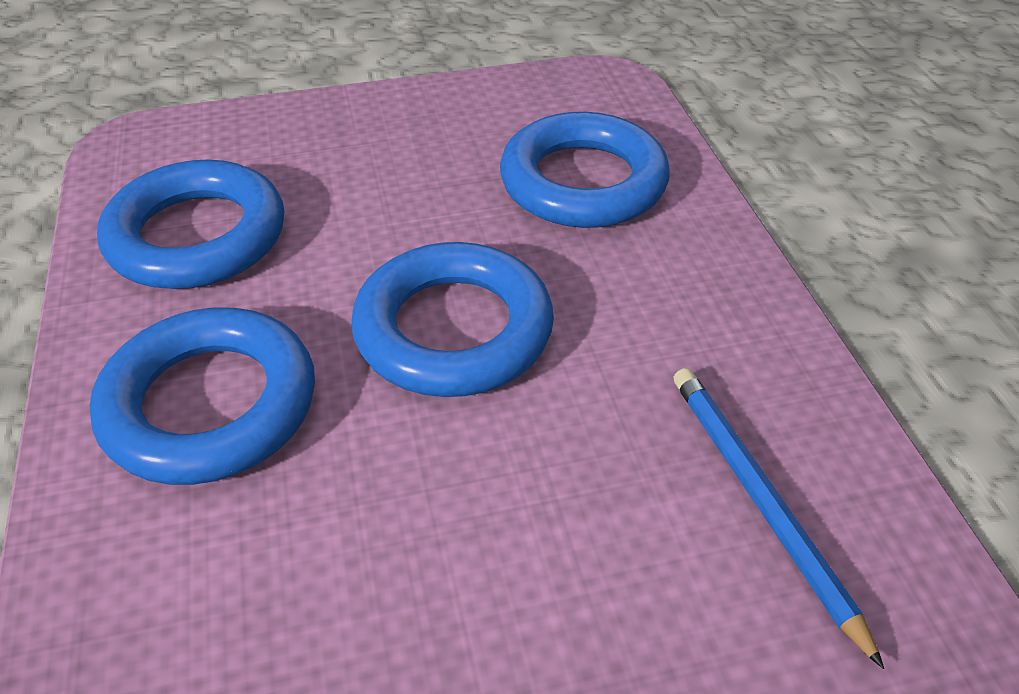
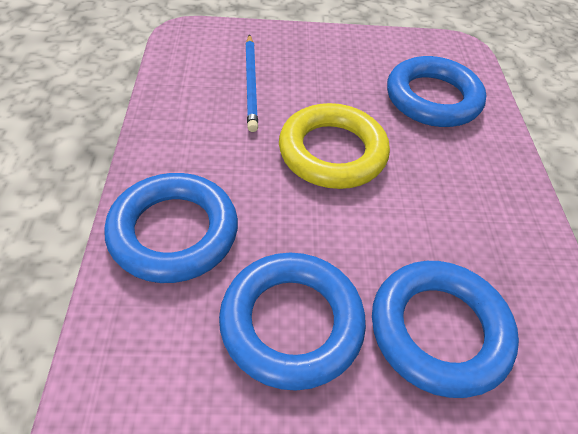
yellow ring: 0 -> 1

